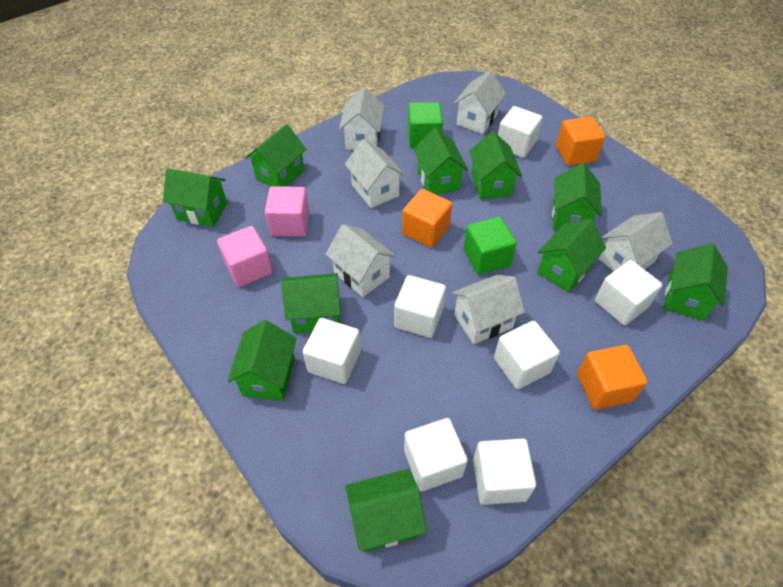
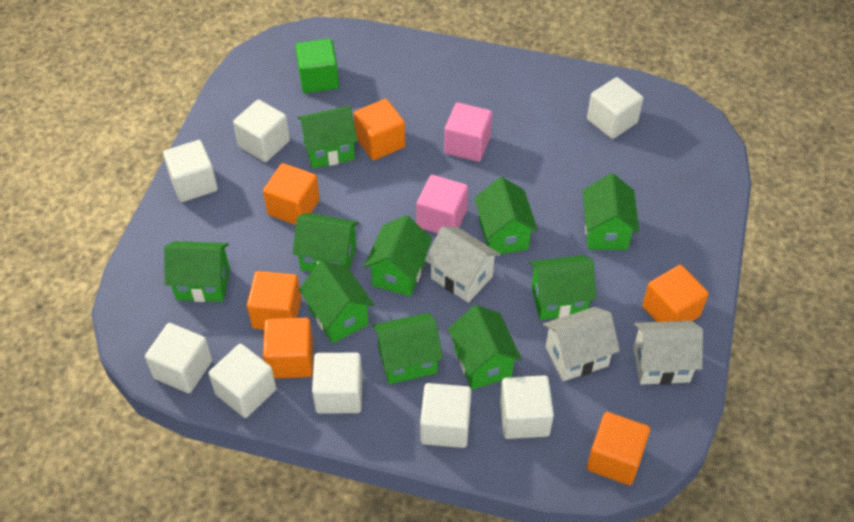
green cube: 2 -> 1
orange cube: 3 -> 6
white cube: 7 -> 8
white house: 6 -> 3

